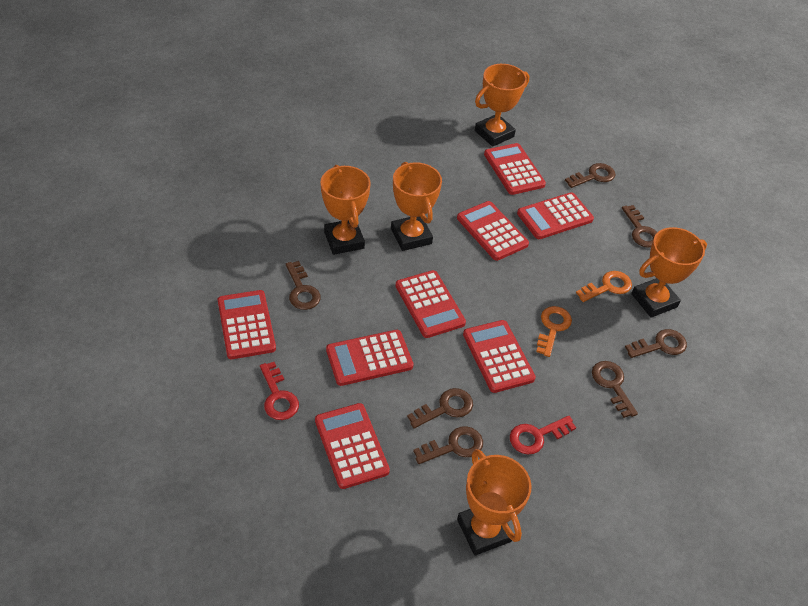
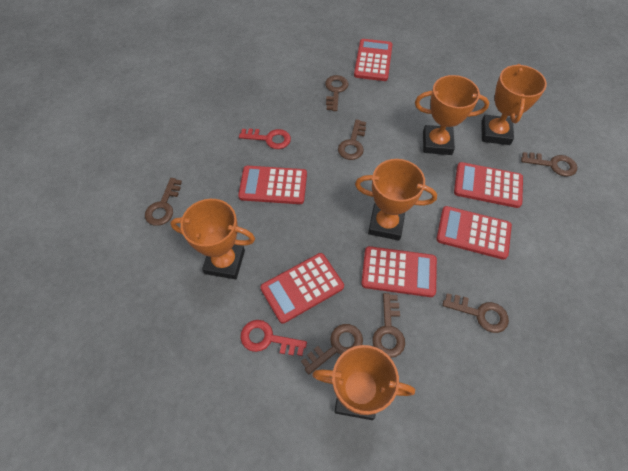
orange key: 2 -> 0
red calculator: 8 -> 6

